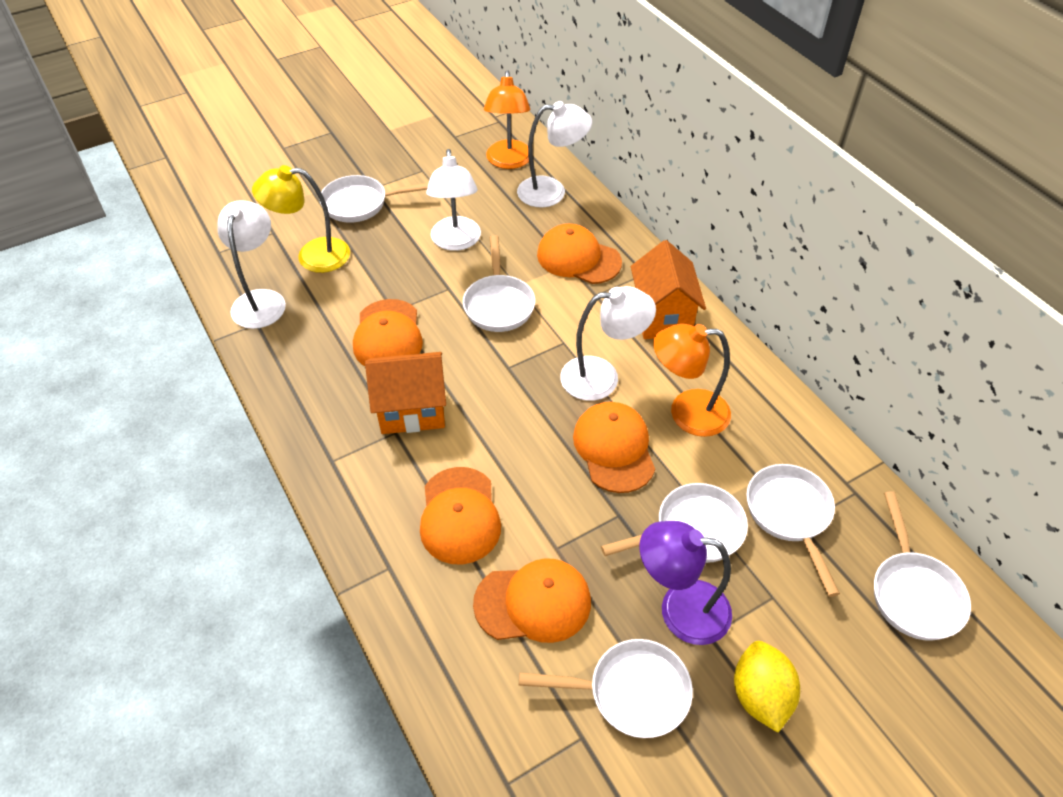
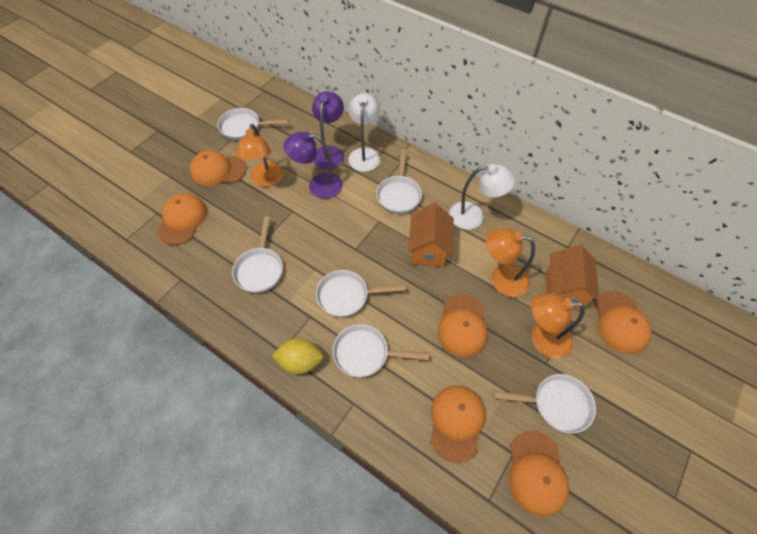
orange cap: 5 -> 6
orange lamp: 2 -> 3
purple lamp: 1 -> 2
white lamp: 4 -> 2
yellow lamp: 1 -> 0

